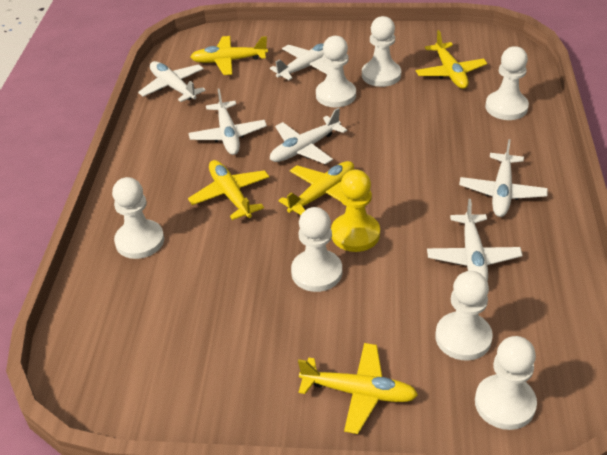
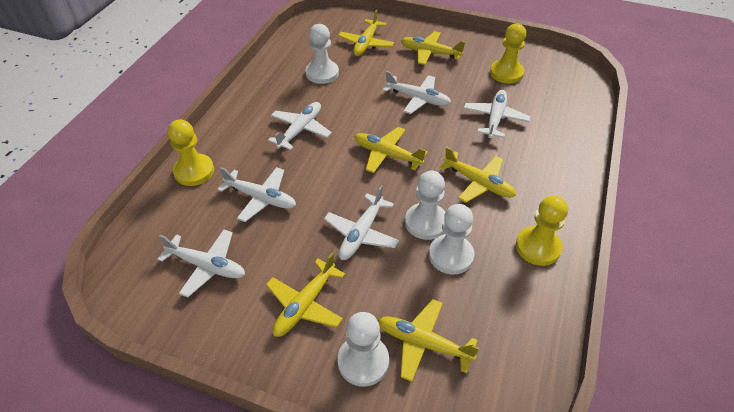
white pawn: 7 -> 4
yellow pawn: 1 -> 3
yellow plane: 5 -> 6

